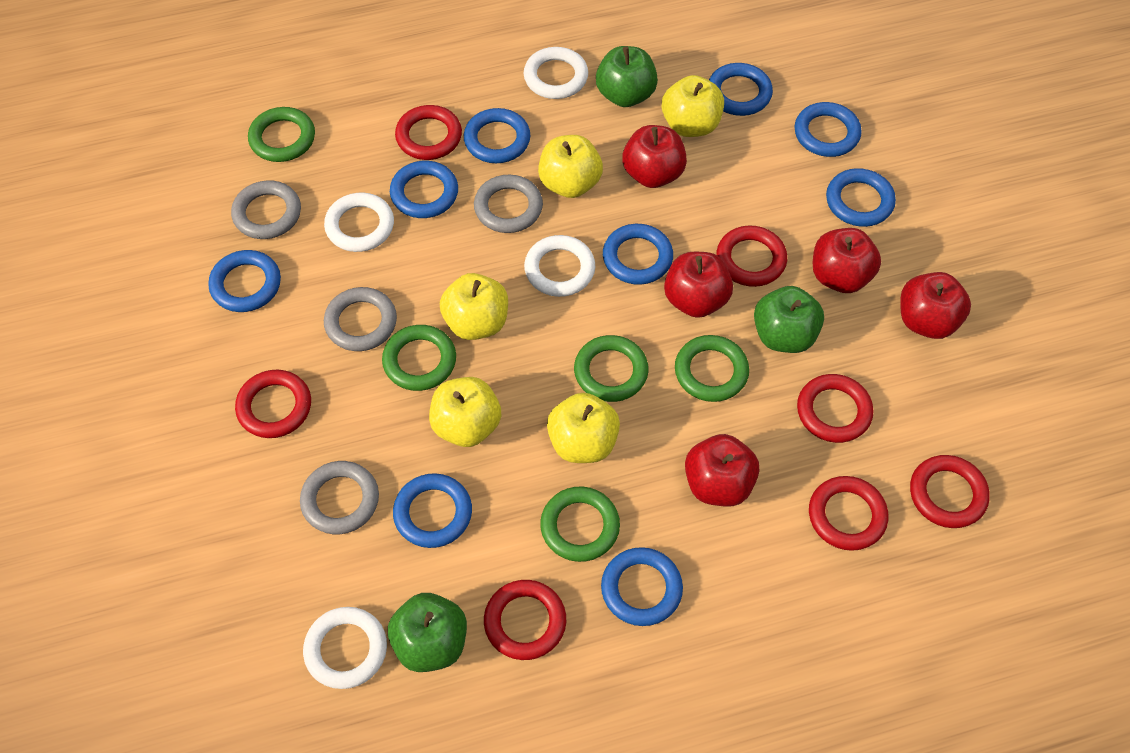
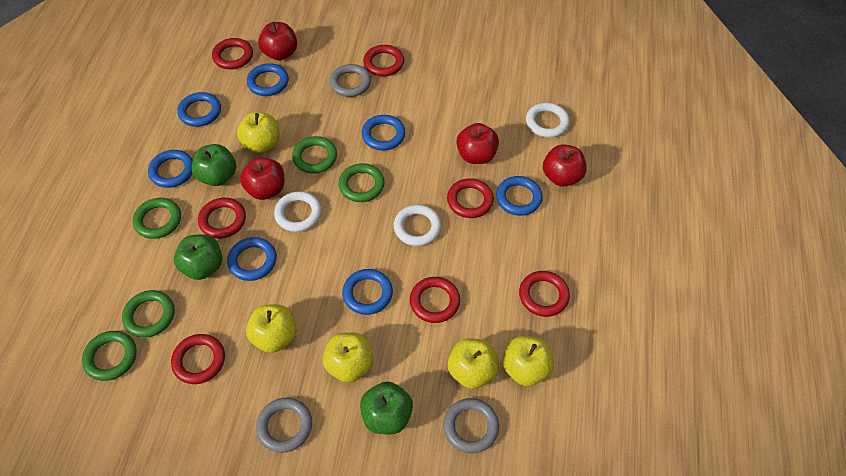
blue ring: 9 -> 7
grey ring: 4 -> 3
red apple: 5 -> 4
white ring: 4 -> 3

